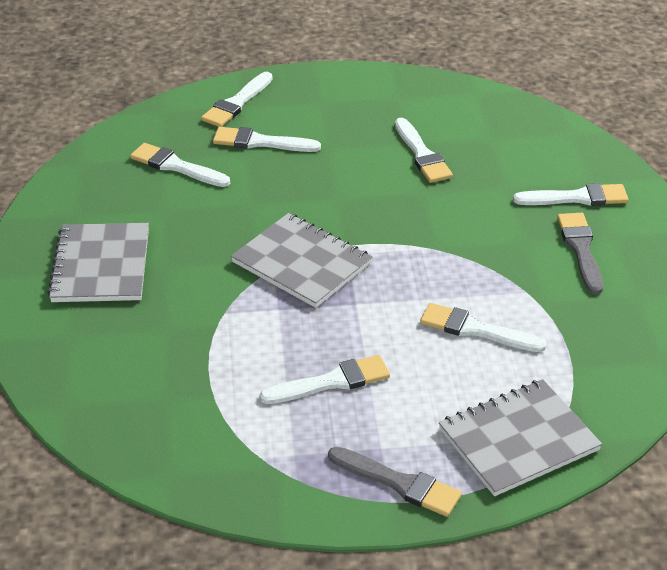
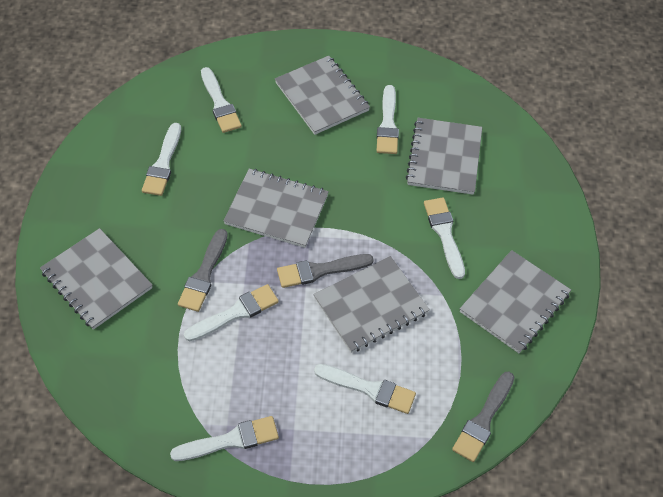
grey brush: 2 -> 3
grey notebook: 3 -> 6

